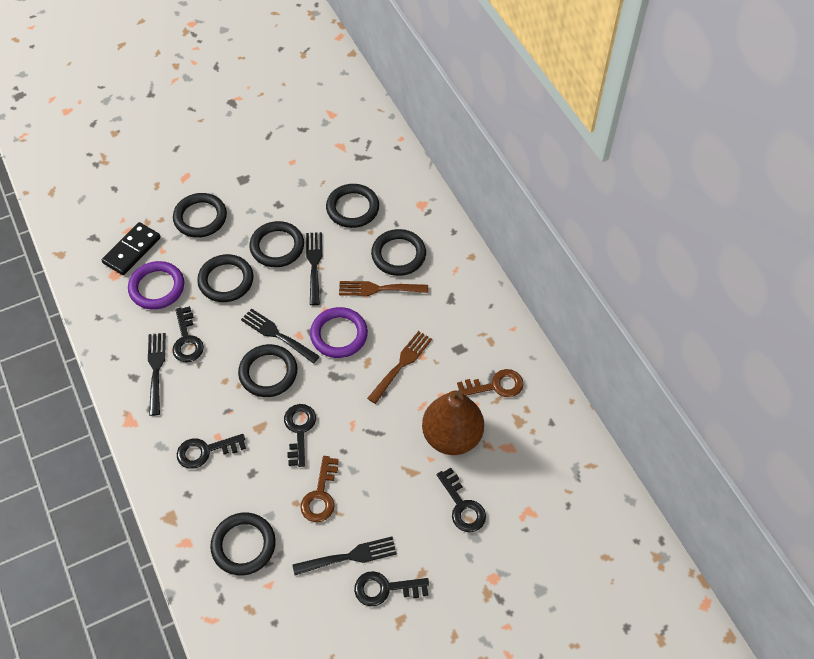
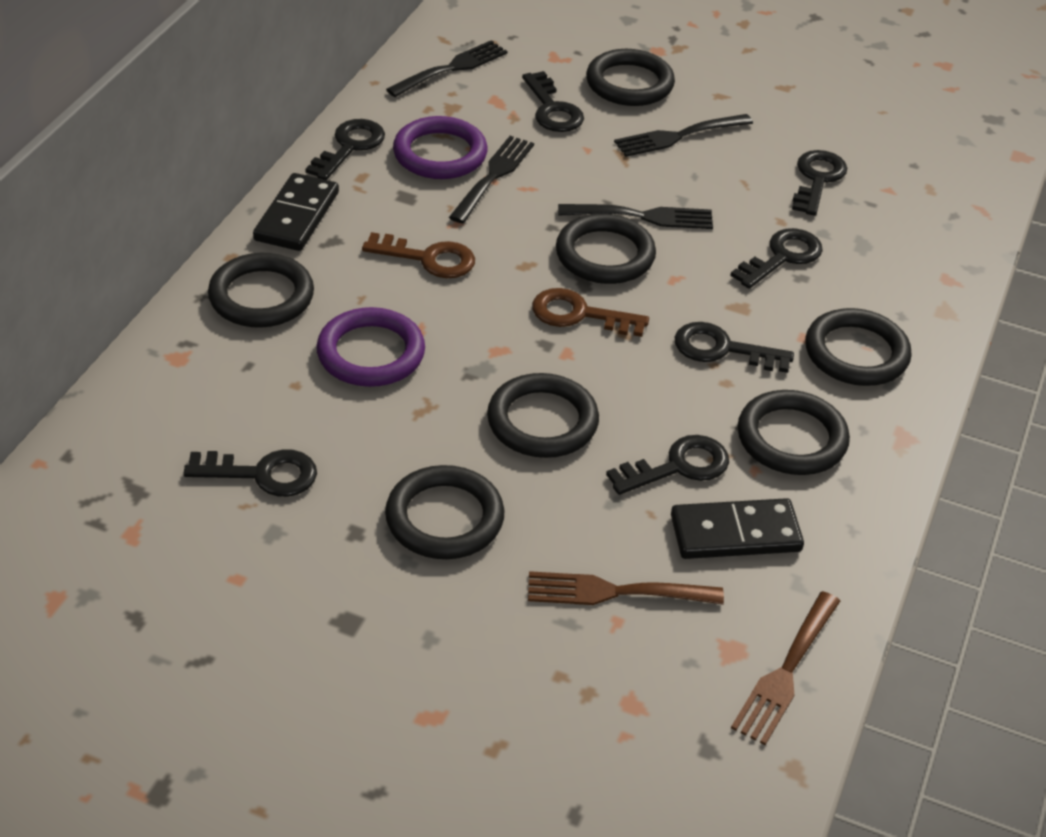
black domino: 1 -> 2
black key: 5 -> 7
brown pear: 1 -> 0

